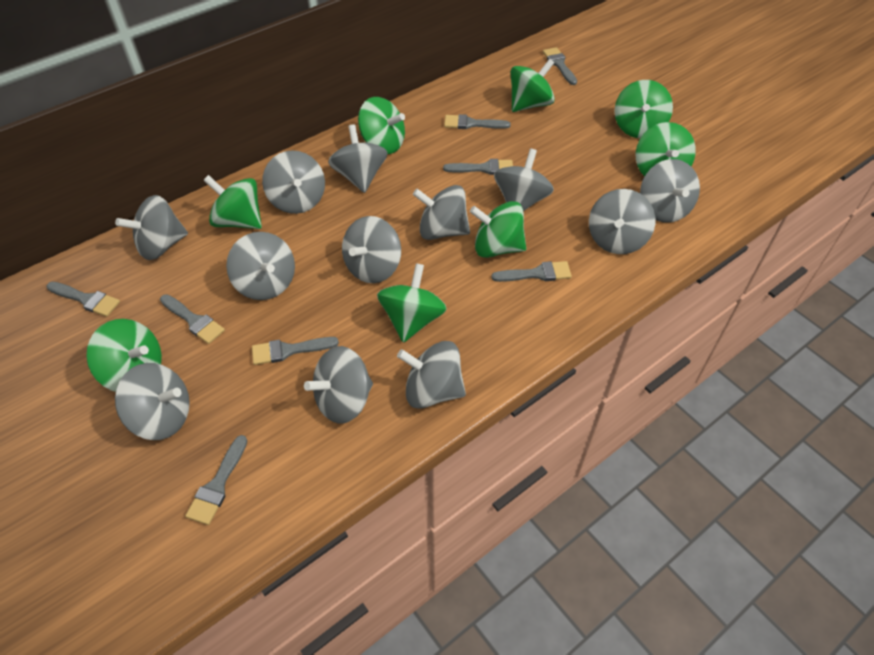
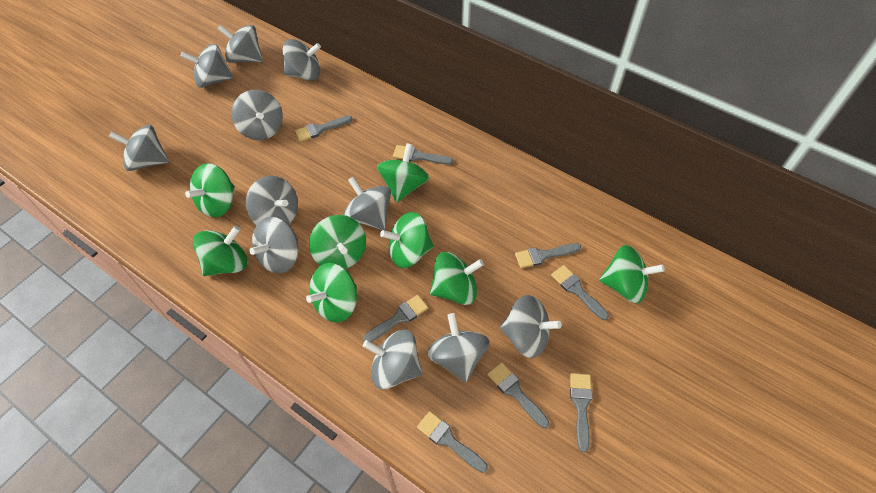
grey spinning top: 12 -> 11

